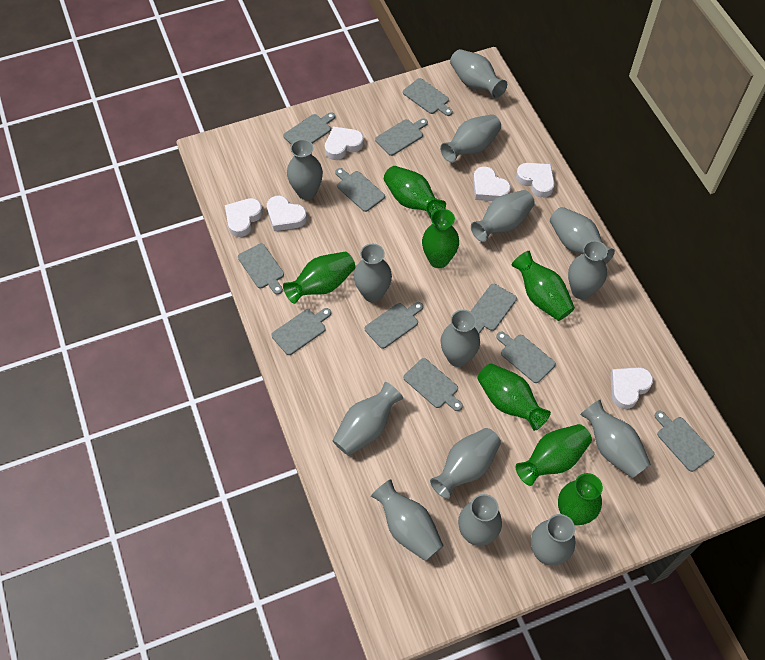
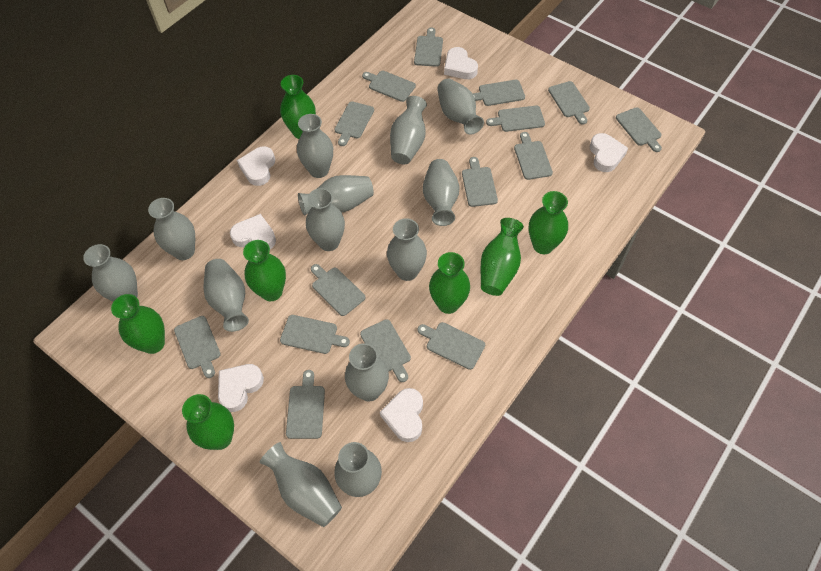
grey cutting board: 11 -> 15
grey vase: 14 -> 13

